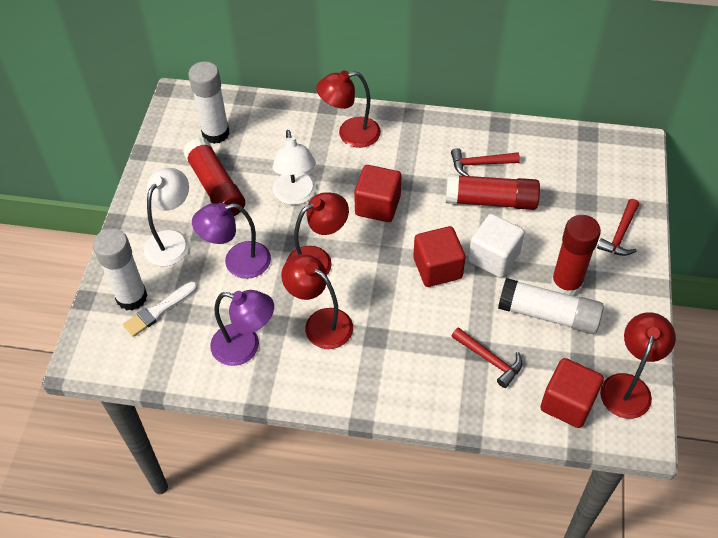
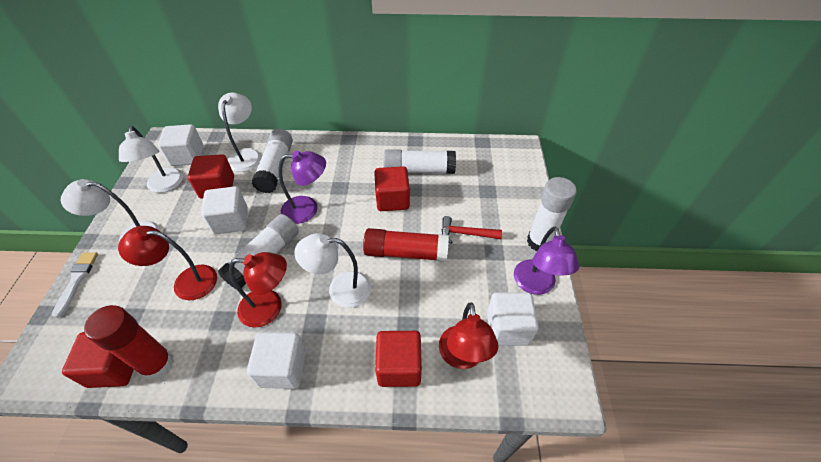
red cube: 3 -> 4
red glue stick: 3 -> 2
red hammer: 3 -> 1
red lamp: 4 -> 3
white cube: 1 -> 4
white glue stick: 3 -> 4
white lamp: 2 -> 4

